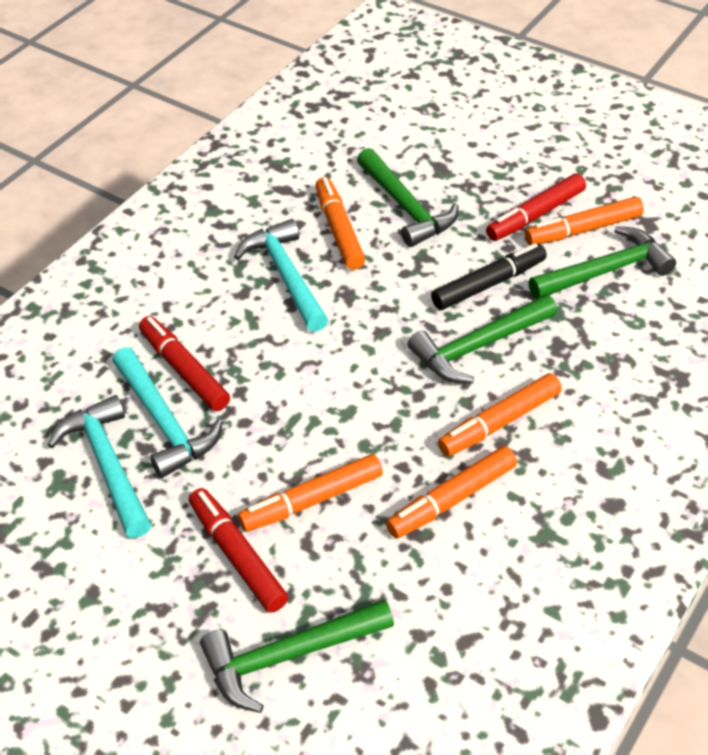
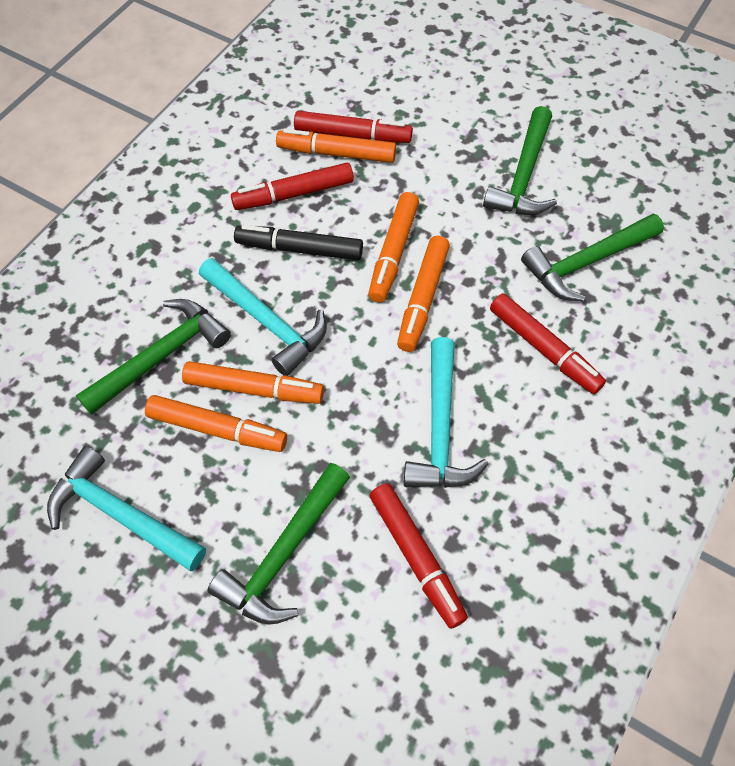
red marker: 3 -> 4

